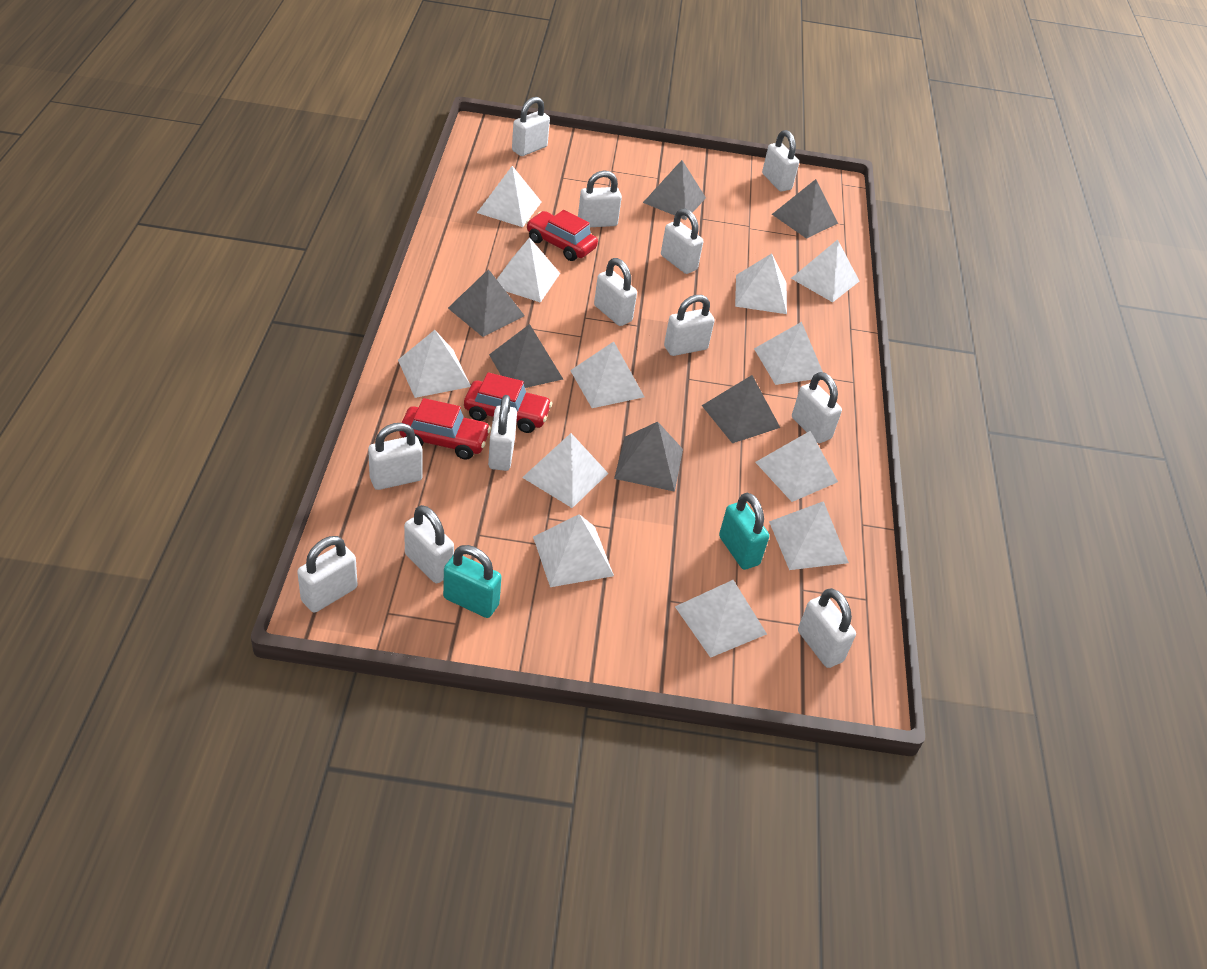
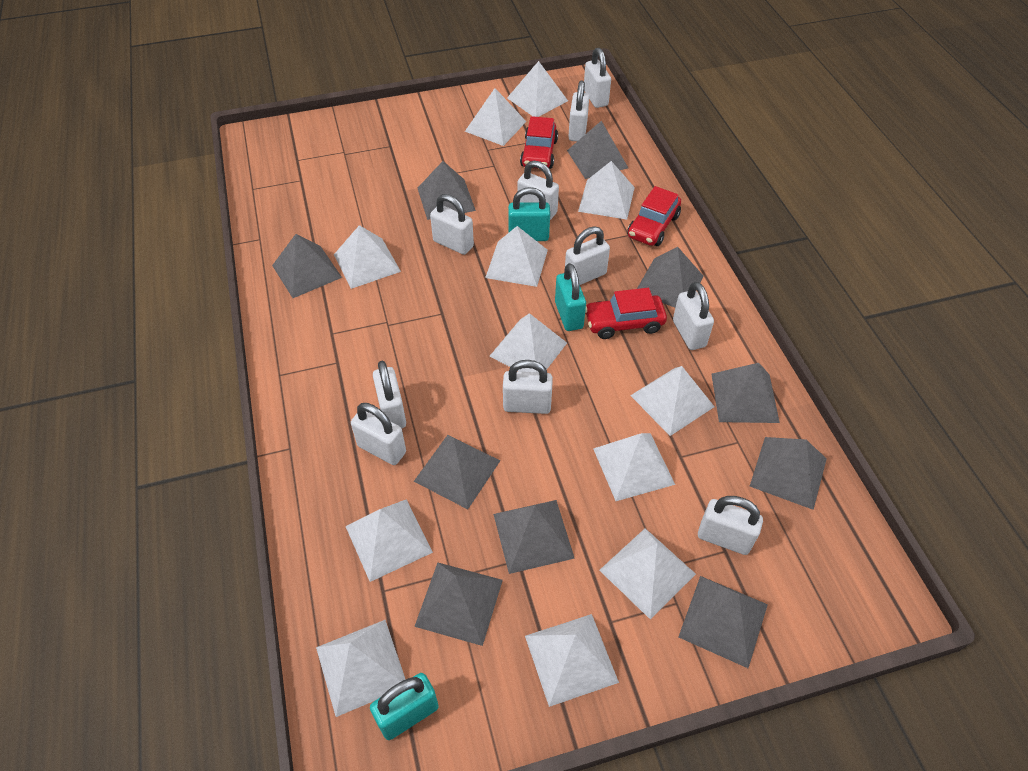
grey pyramid: 6 -> 10
turquoise padlock: 2 -> 3
white padlock: 12 -> 10

